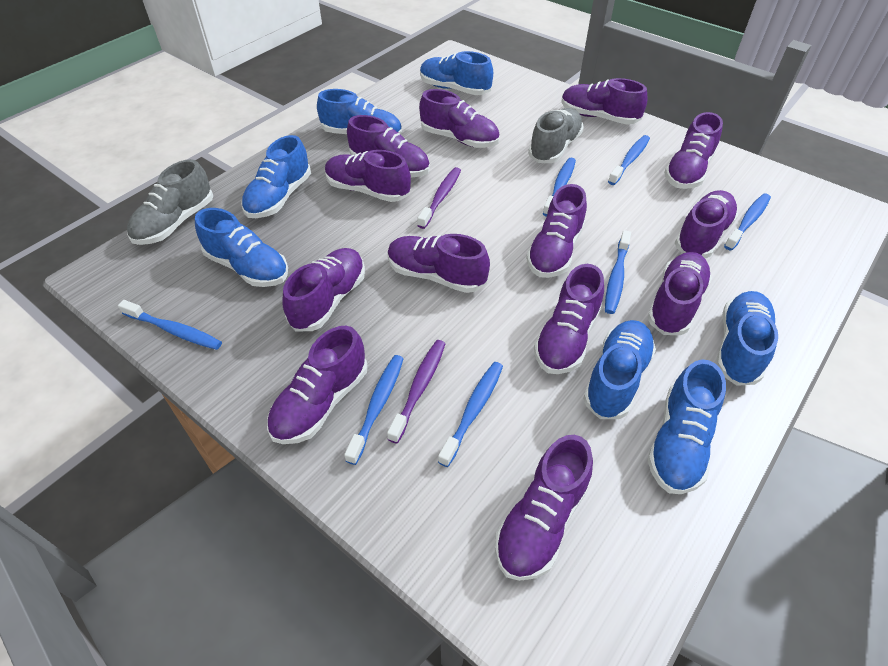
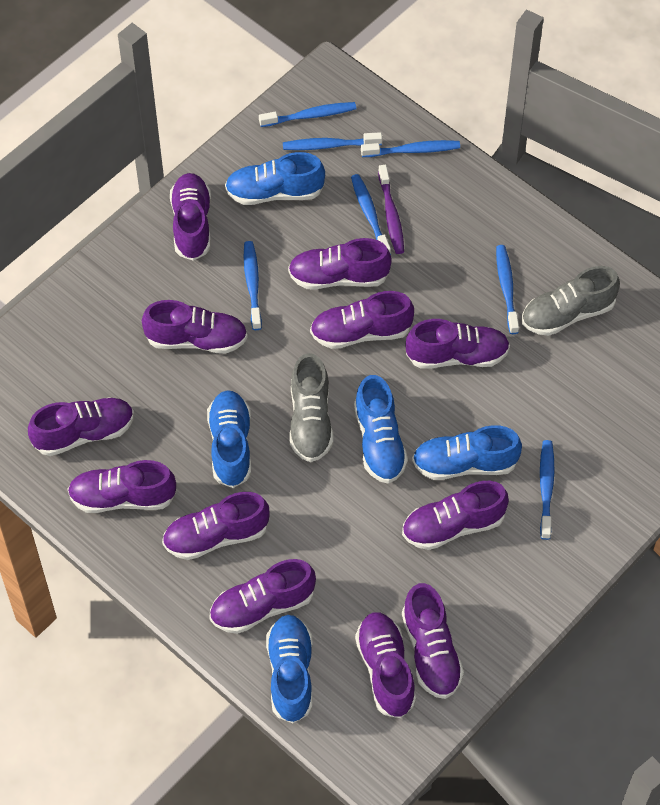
blue shoe: 7 -> 5
purple shoe: 13 -> 12
purple toothbrush: 2 -> 1

